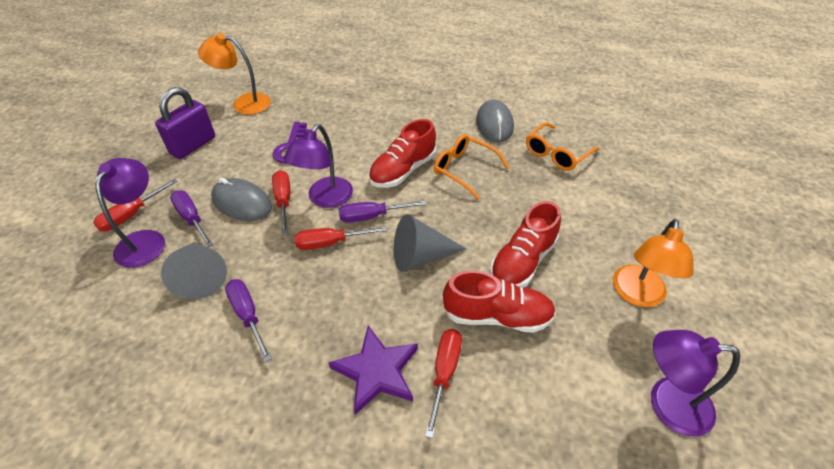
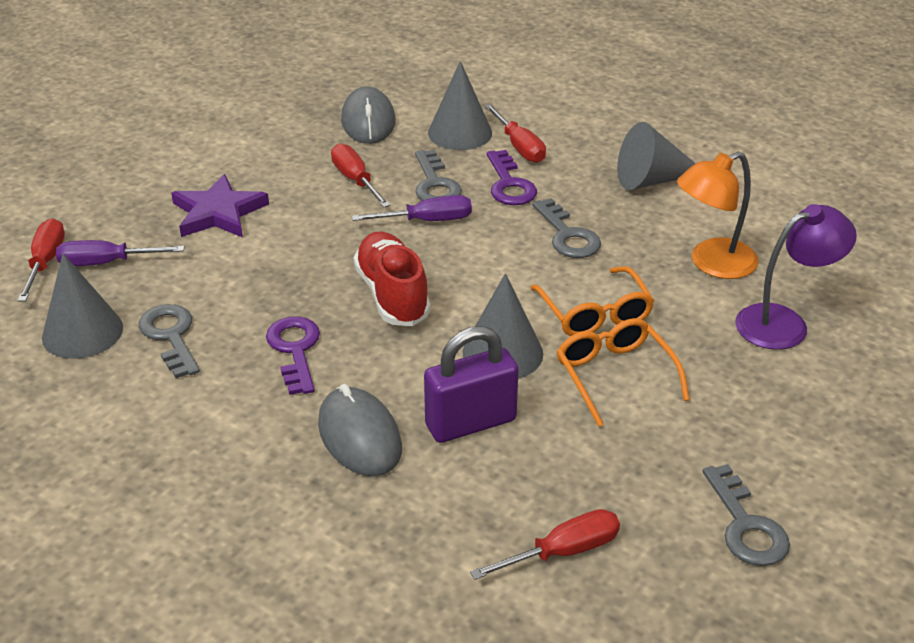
grey cone: 2 -> 4
grey key: 0 -> 4
orange lamp: 2 -> 1
purple key: 1 -> 2
purple lamp: 3 -> 1
purple screwdriver: 3 -> 2
red shoe: 3 -> 1

